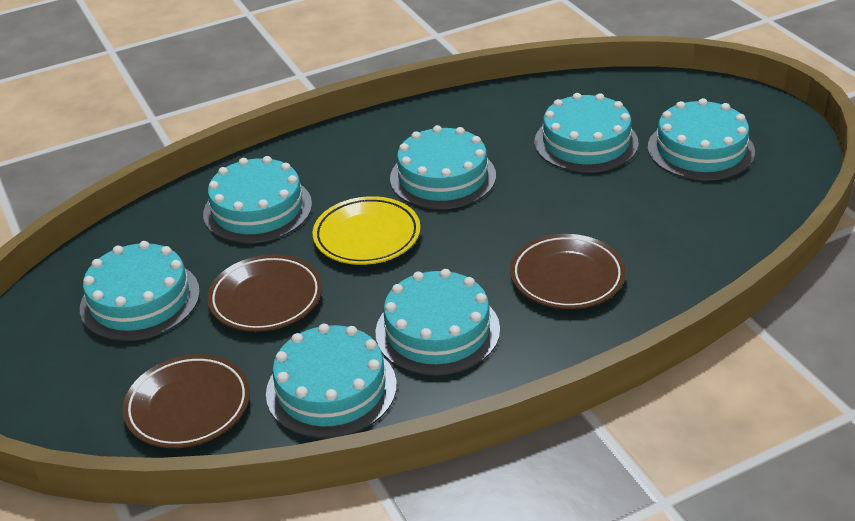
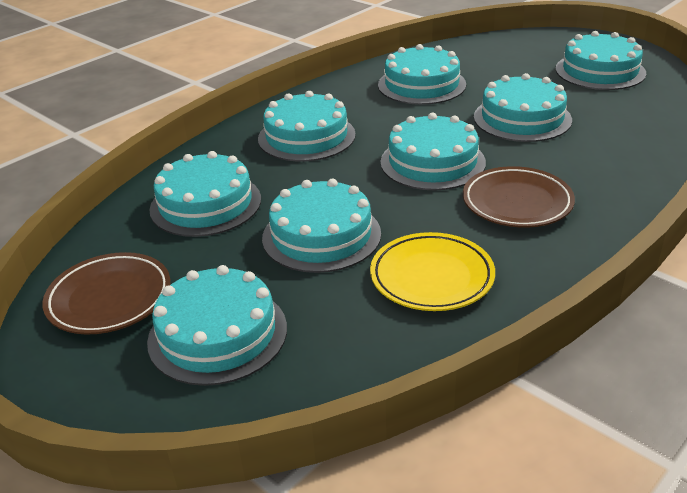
brown plate: 3 -> 2
turquoise cake: 7 -> 8

